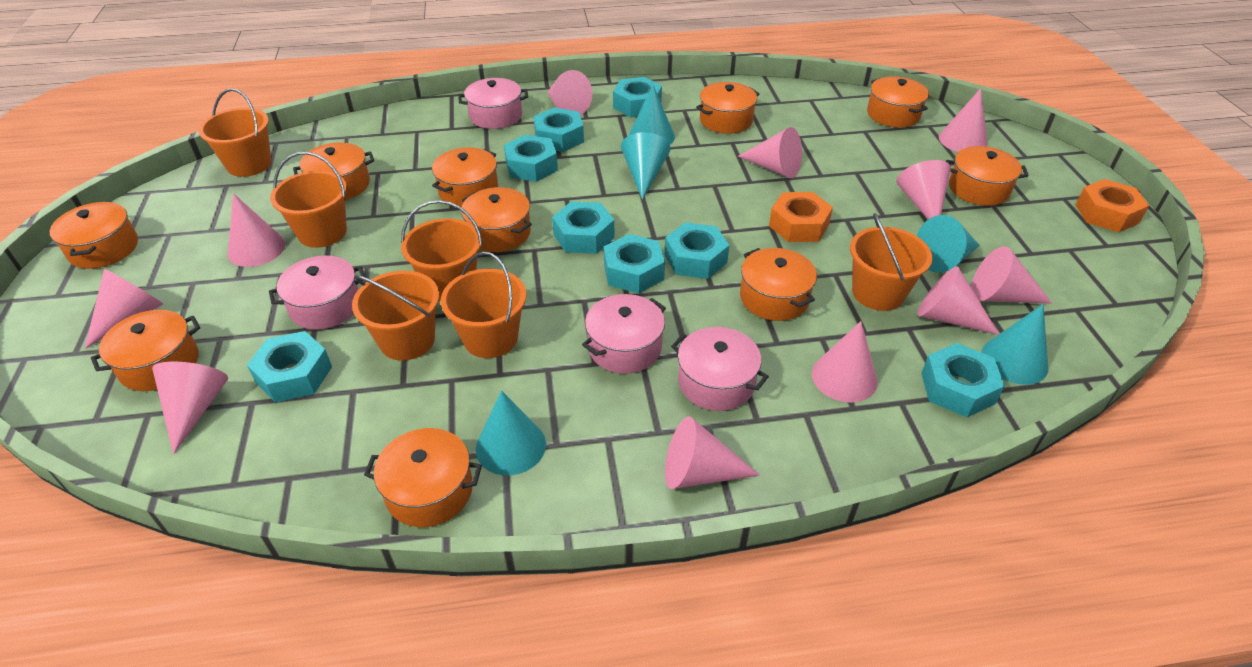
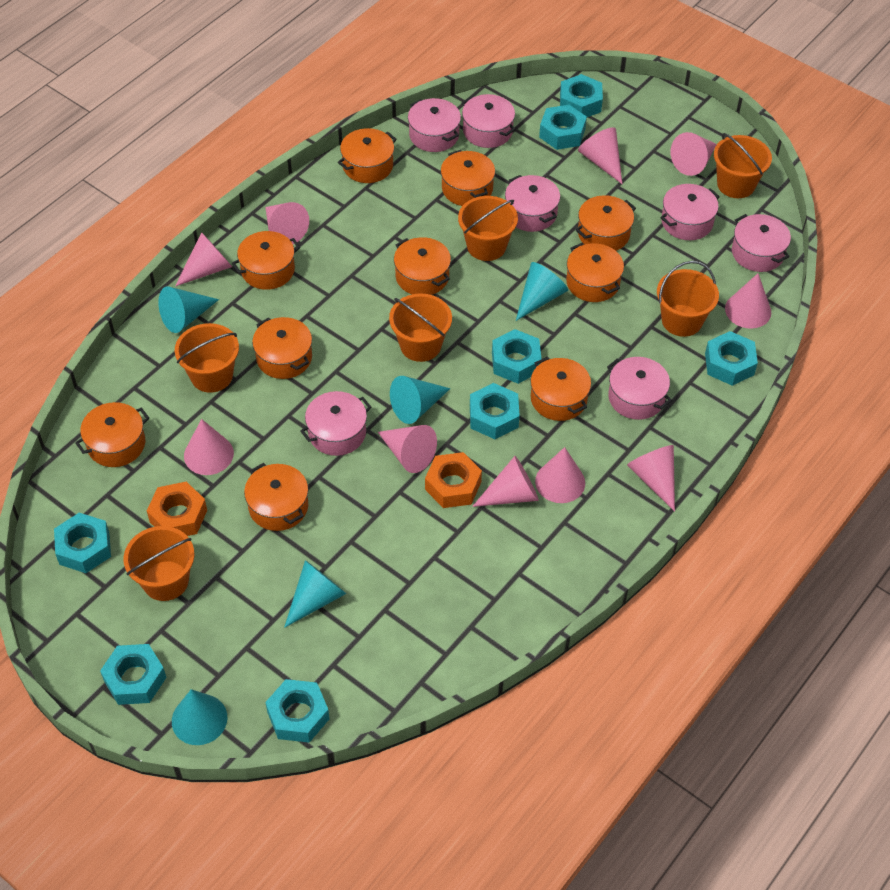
pink cone: 11 -> 10
pink pot: 4 -> 7

